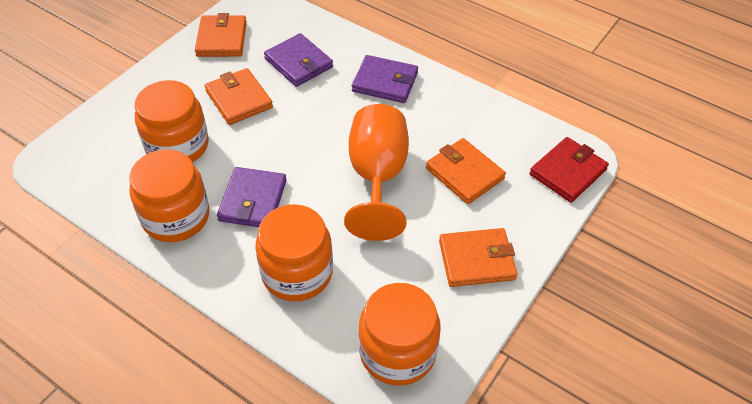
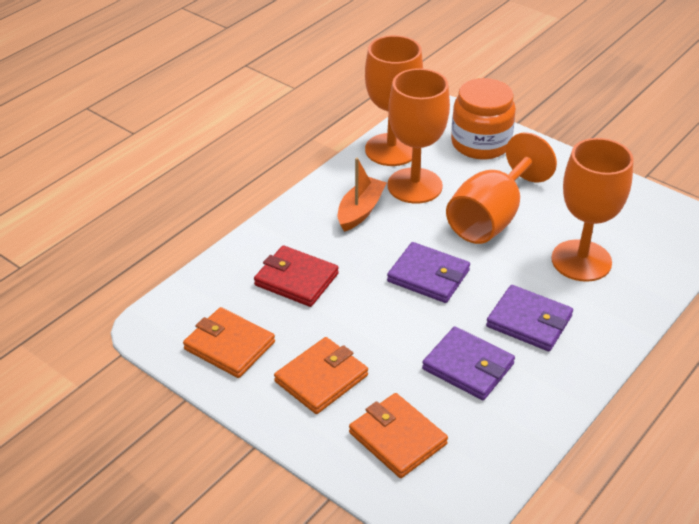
orange boat: 0 -> 1
orange goblet: 1 -> 4
orange jar: 4 -> 1
orange wallet: 4 -> 3

